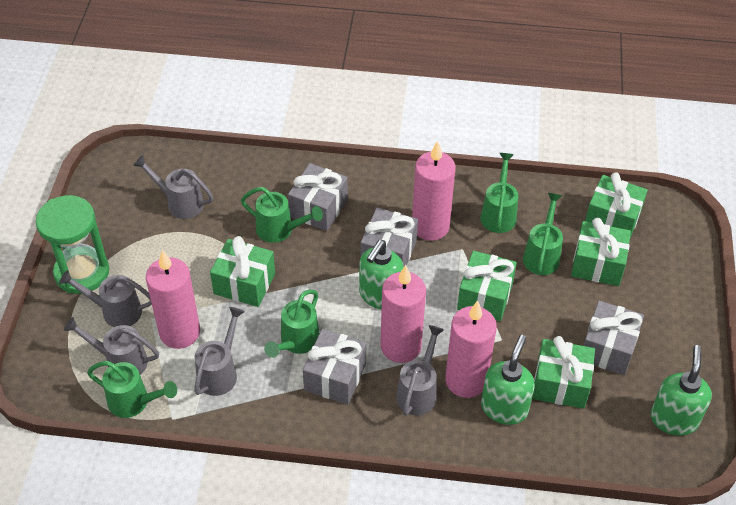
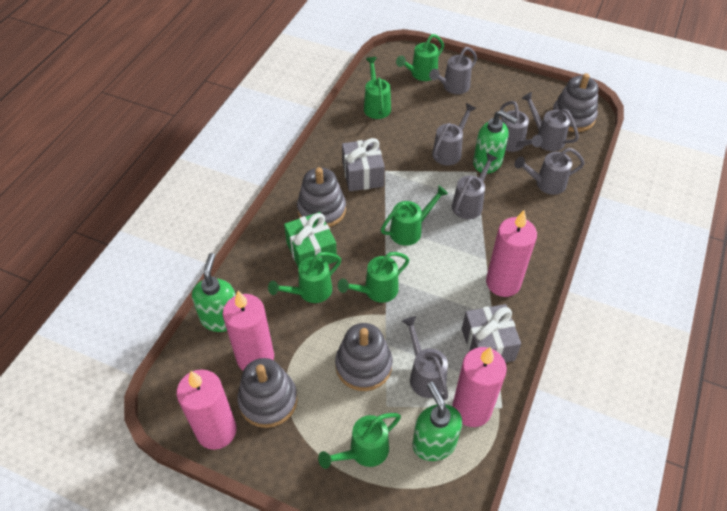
green gift: 5 -> 1
green hourglass: 1 -> 0
green watering can: 5 -> 6
grey gift: 4 -> 2
grey stacking toy: 0 -> 4
grey watering can: 5 -> 7

